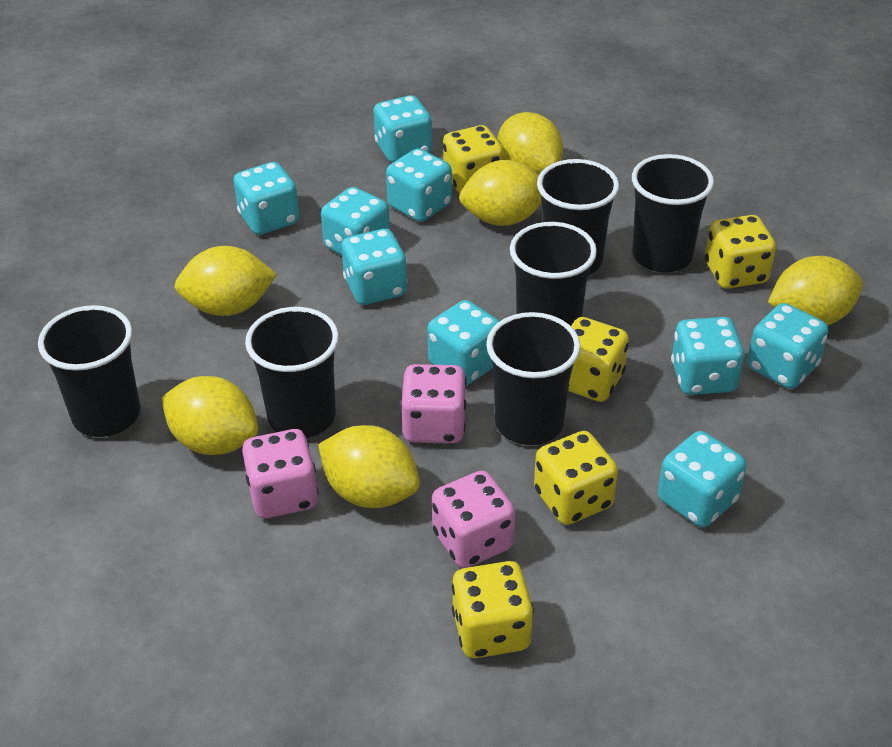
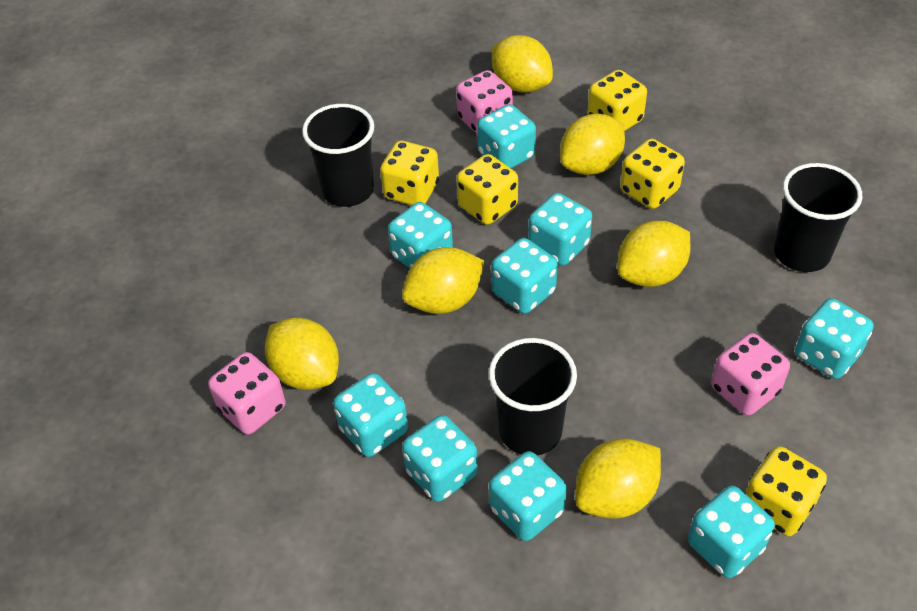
black cup: 6 -> 3

